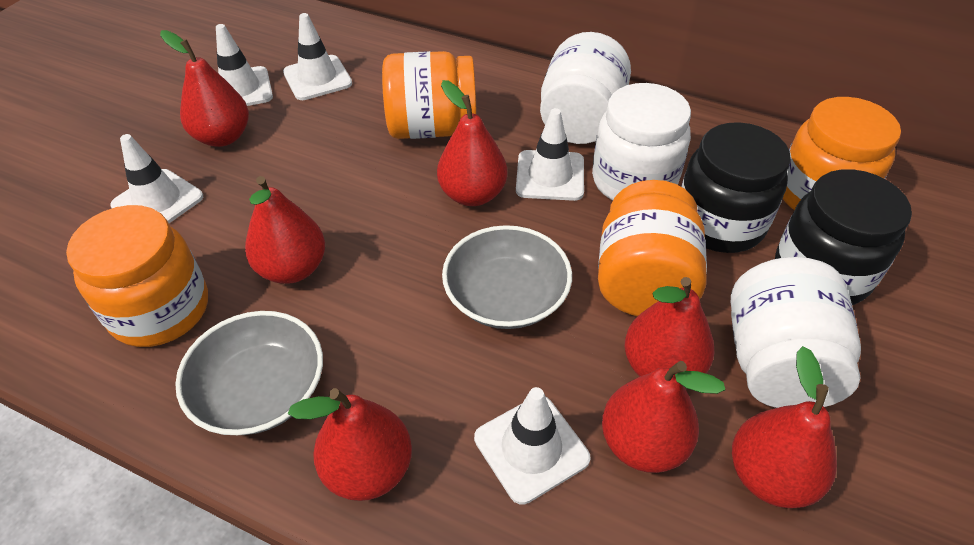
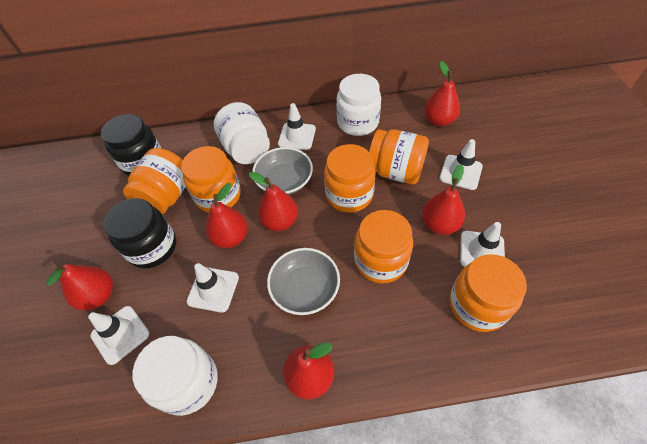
orange jar: 4 -> 6
red pear: 7 -> 6

